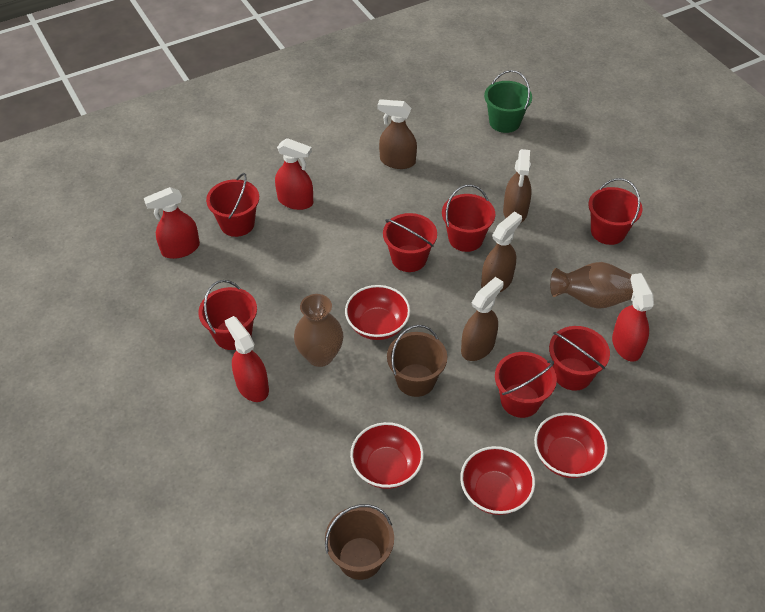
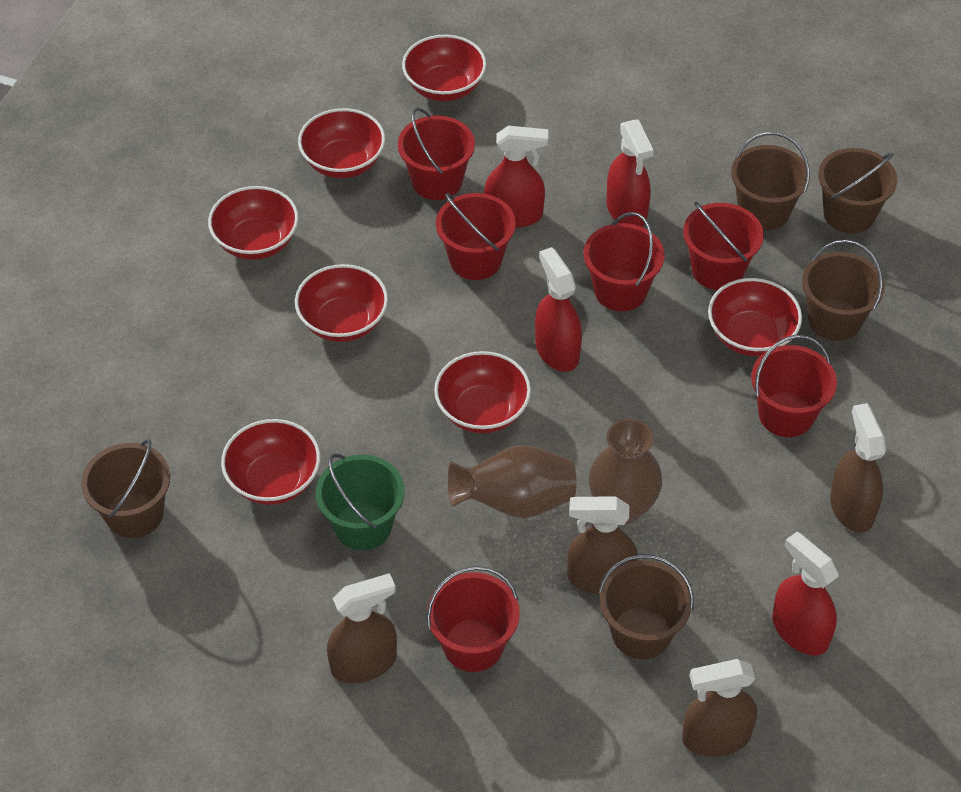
brown bucket: 2 -> 5
red bowl: 4 -> 7
red bucket: 7 -> 6

